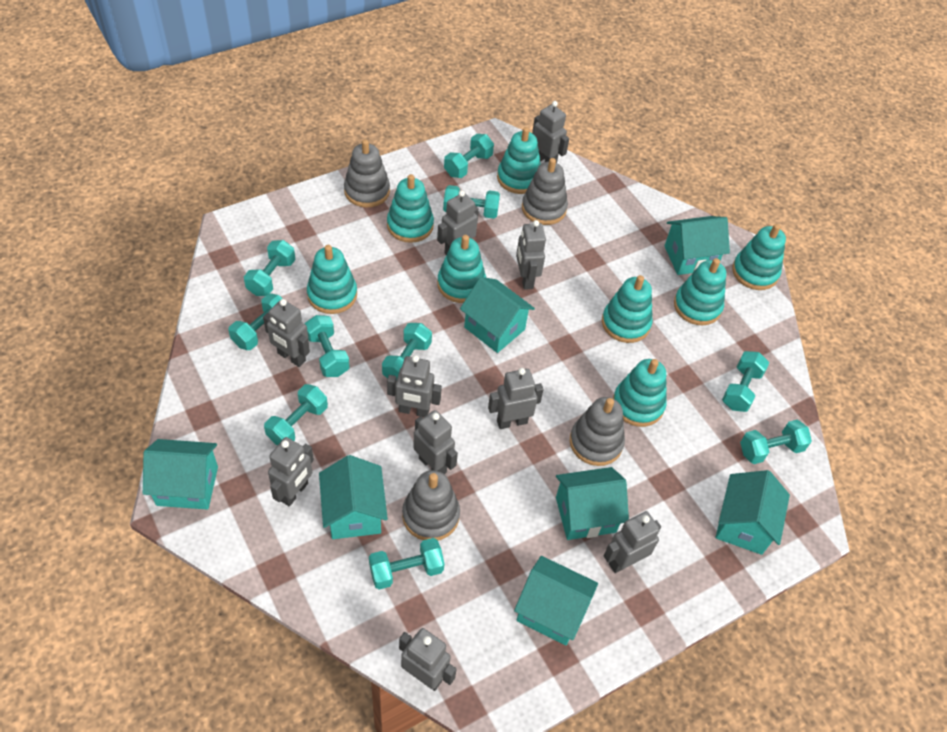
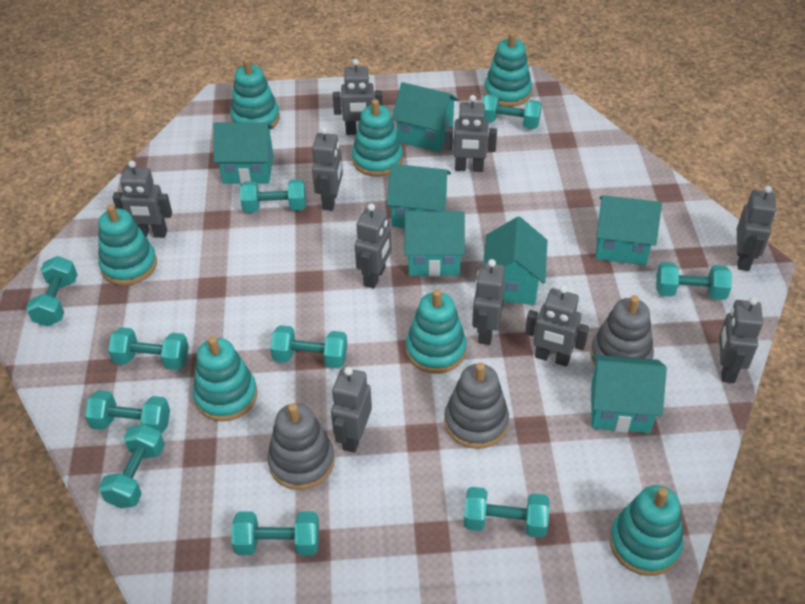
grey stacking toy: 4 -> 3
turquoise stacking toy: 8 -> 7

